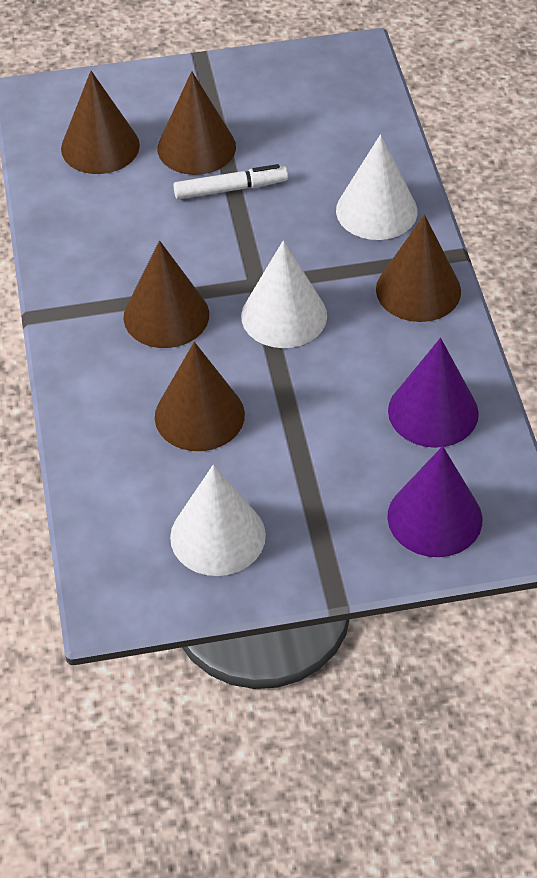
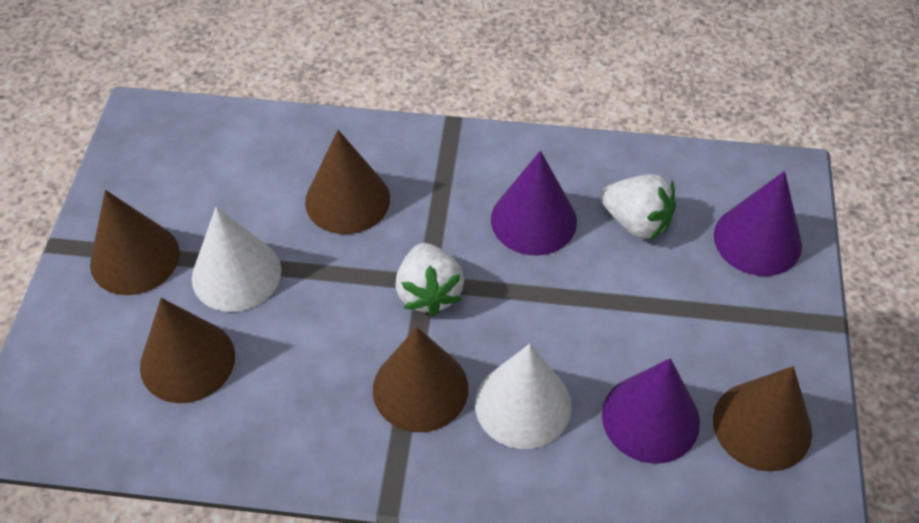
purple cone: 2 -> 3
white cone: 3 -> 2
white marker: 1 -> 0
white strawberry: 0 -> 2

